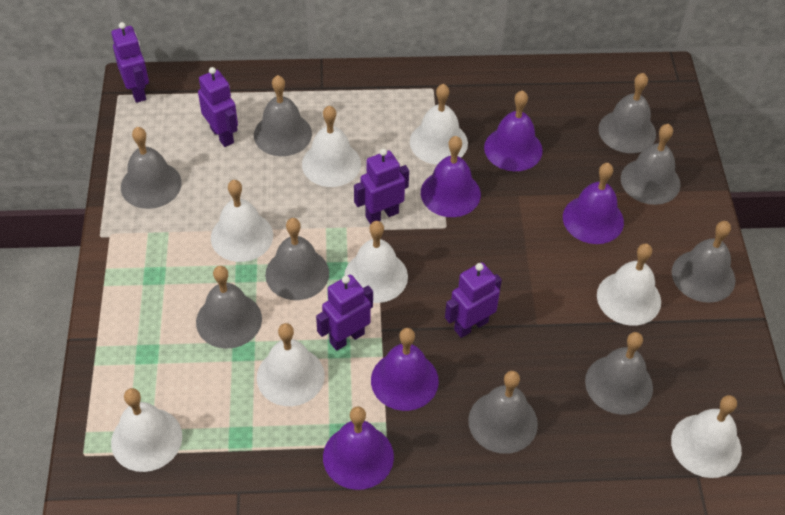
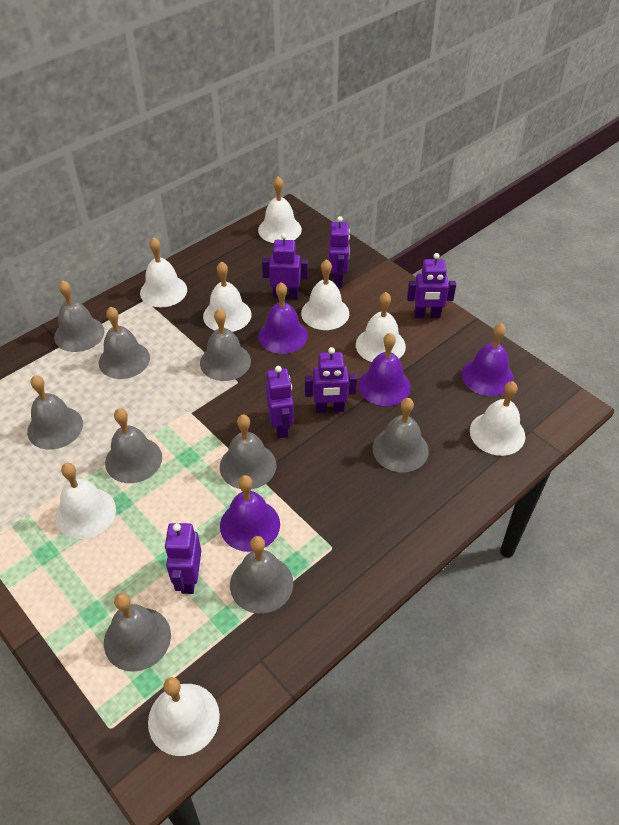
purple bell: 5 -> 4
purple robot: 5 -> 6

